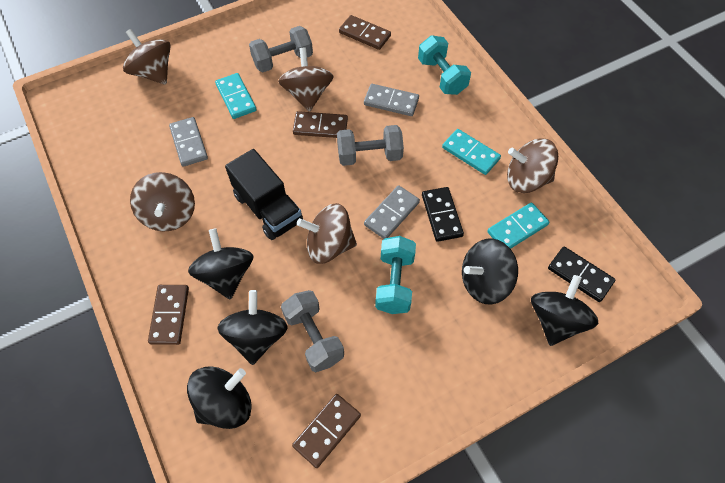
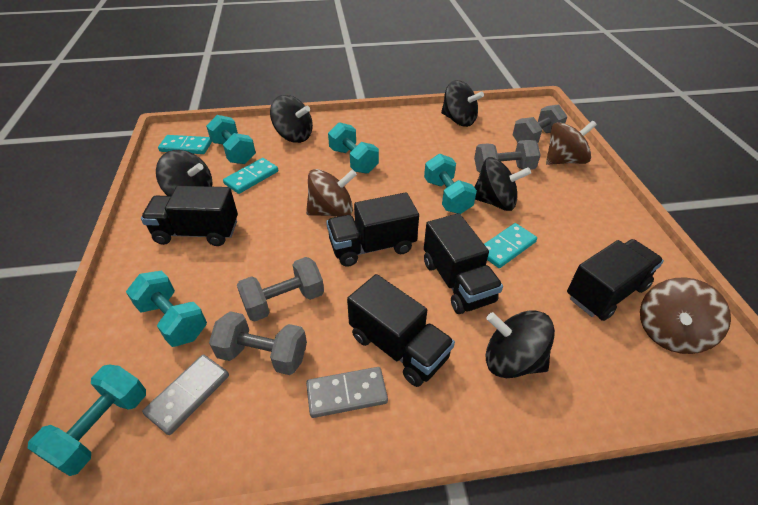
black domino: 2 -> 0
black truck: 1 -> 5
brown domino: 4 -> 0
brown spinning top: 5 -> 3
grey domino: 3 -> 2
grey dumbbell: 3 -> 4
turquoise dumbbell: 2 -> 5

